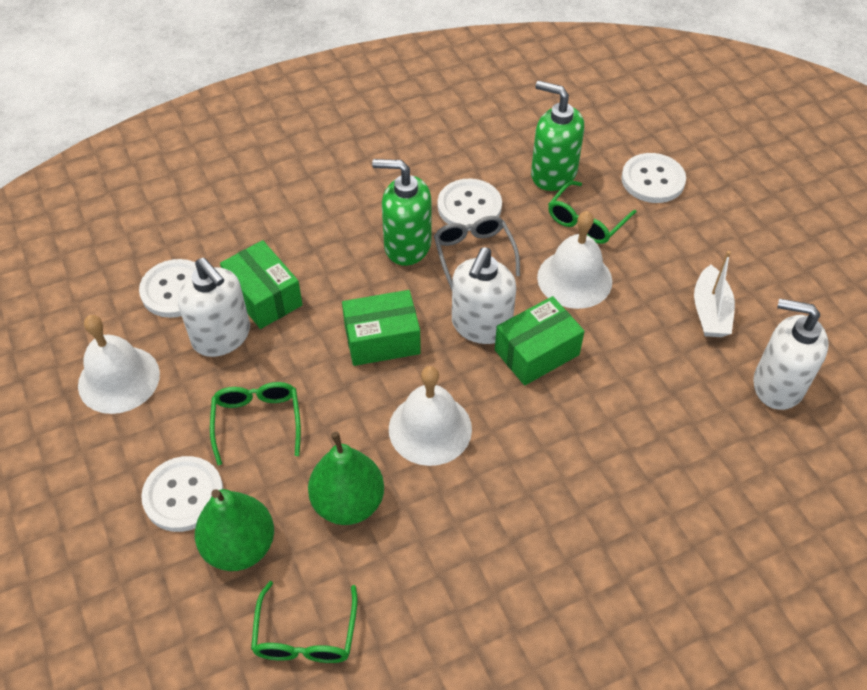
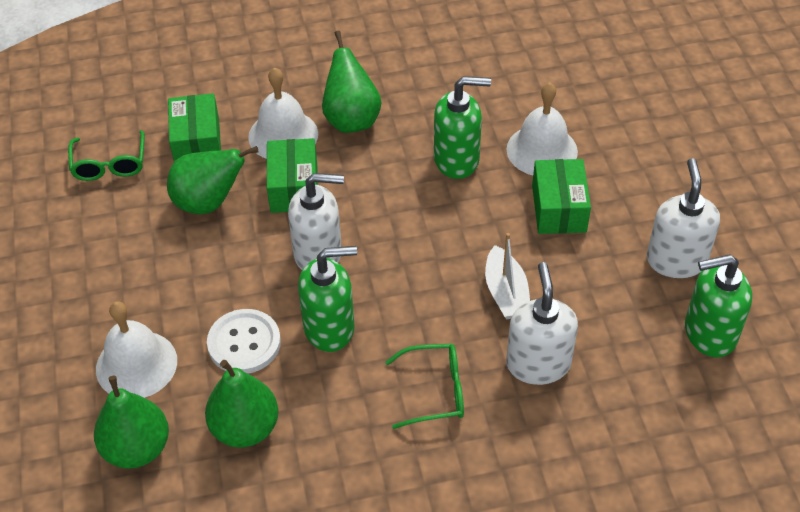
green glasses: 3 -> 2
green pear: 2 -> 4
green soap dispenser: 2 -> 3
grey glasses: 1 -> 0
white button: 4 -> 1

